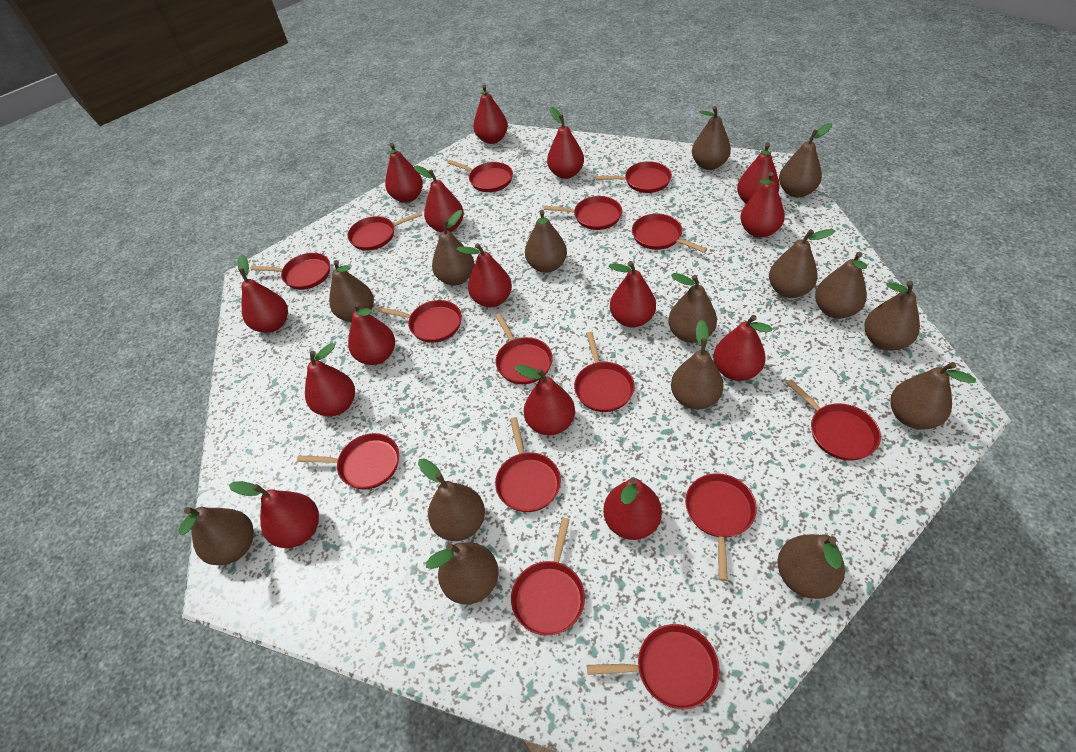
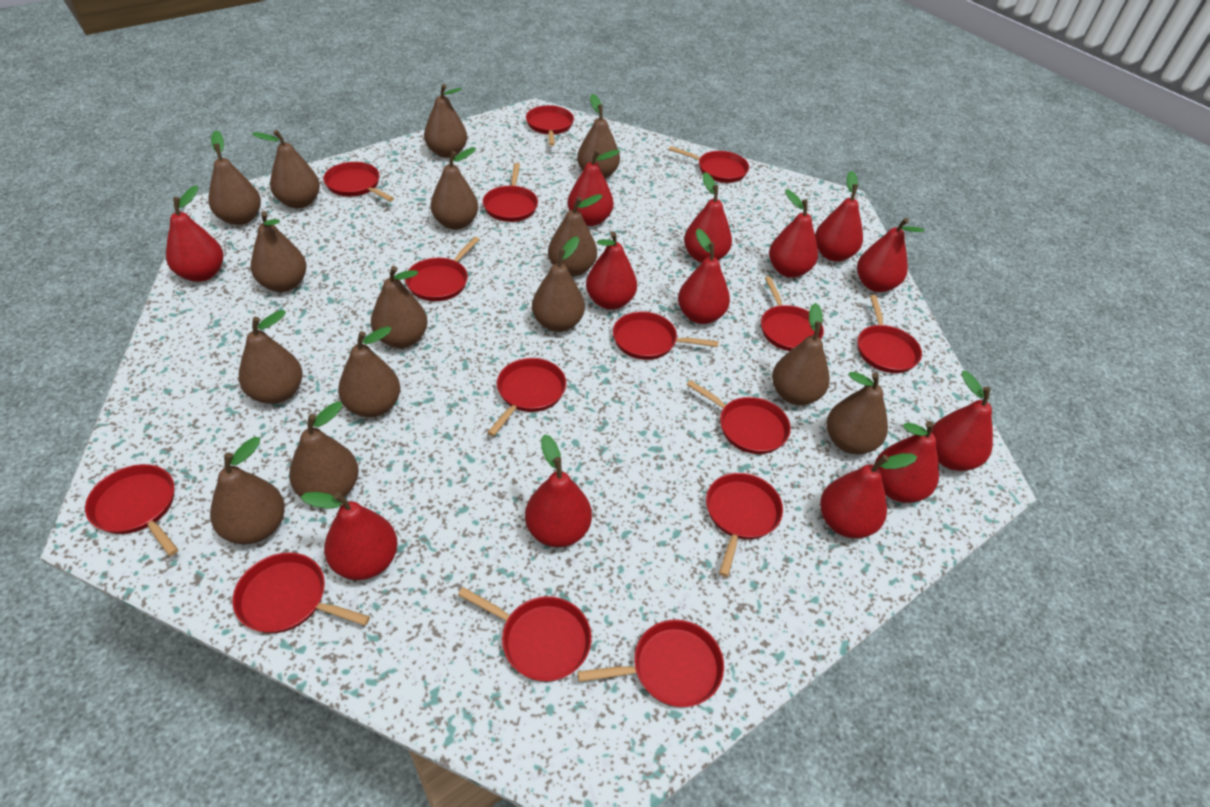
red pear: 15 -> 13

